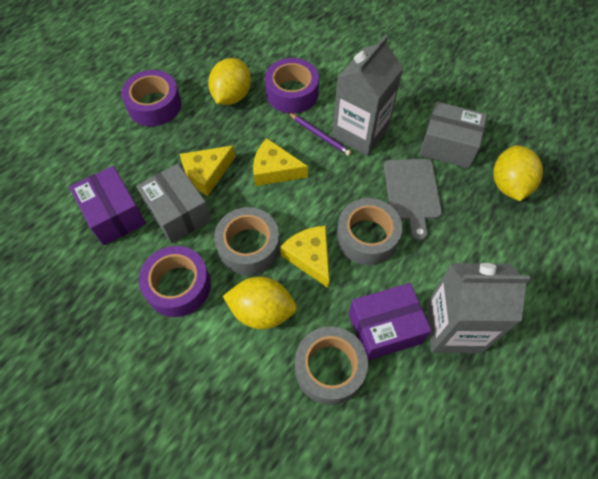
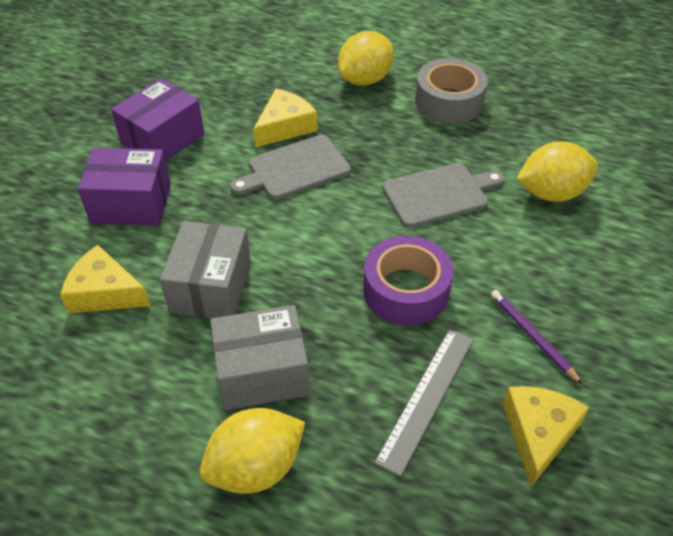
grey carton: 2 -> 0
grey cutting board: 1 -> 2
grey ruler: 0 -> 1
grey tape: 3 -> 1
purple tape: 3 -> 1

